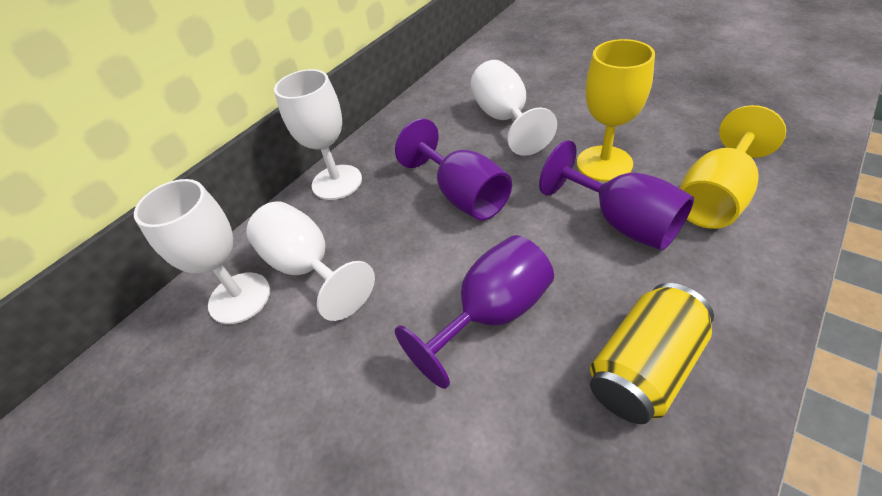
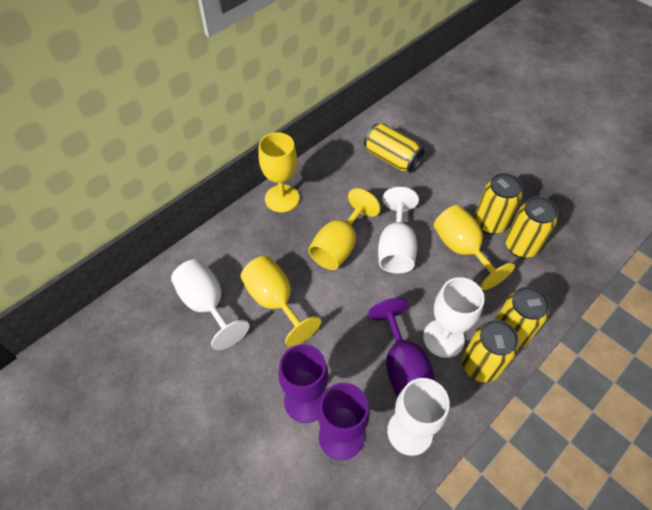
yellow can: 1 -> 5
yellow goblet: 2 -> 4

